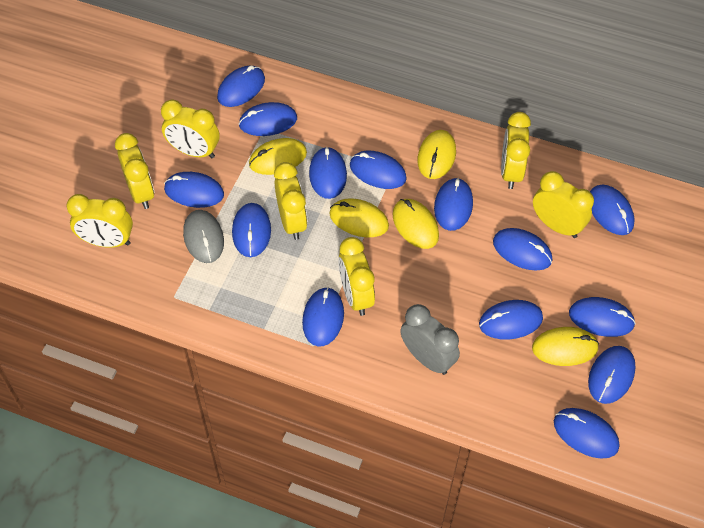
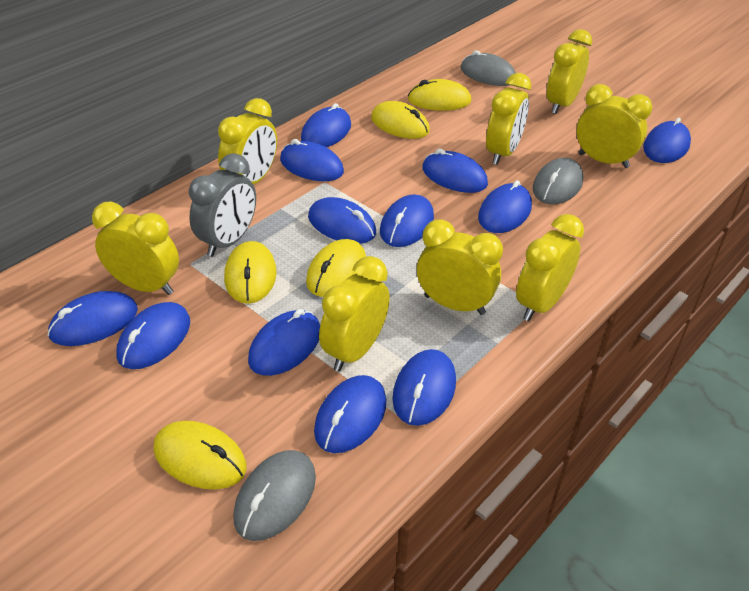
blue mouse: 14 -> 12
grey mouse: 1 -> 3
yellow clock: 7 -> 8

